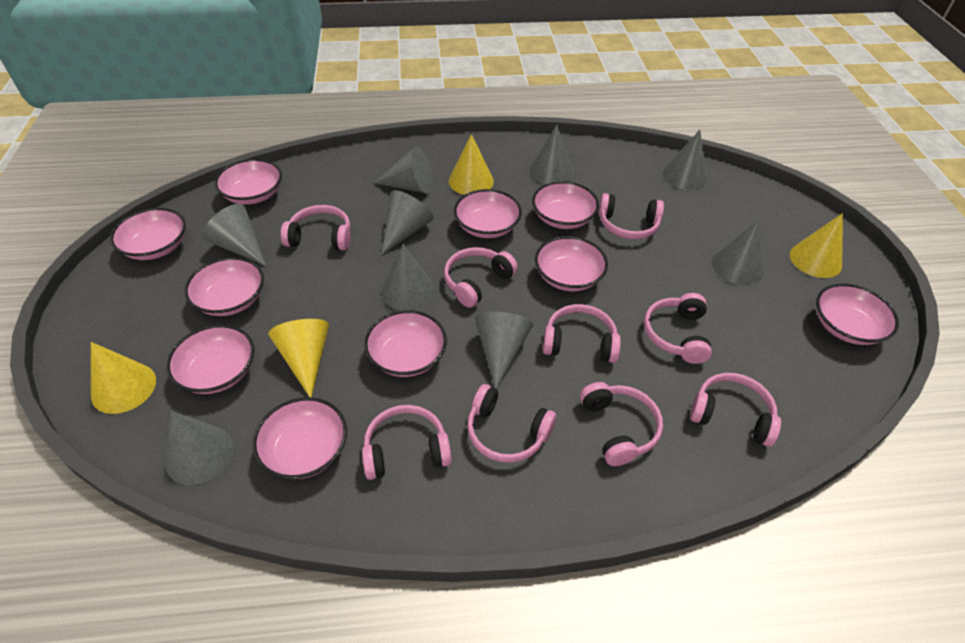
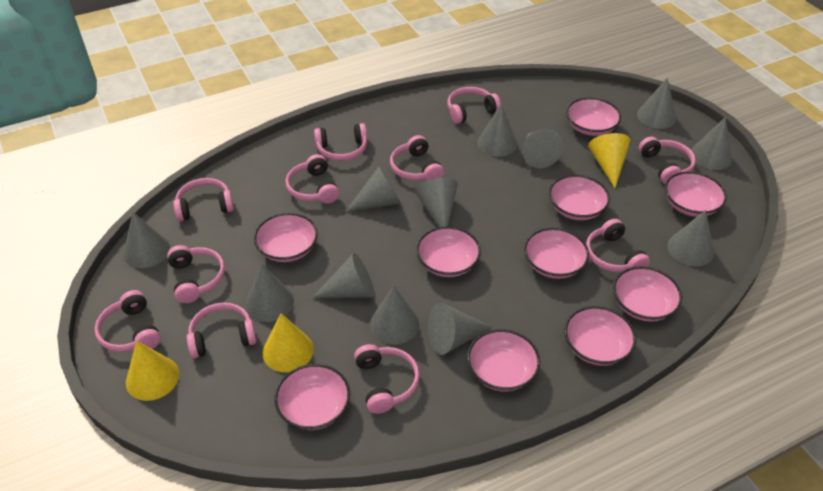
grey cone: 9 -> 12
pink headphones: 9 -> 11
yellow cone: 4 -> 3

